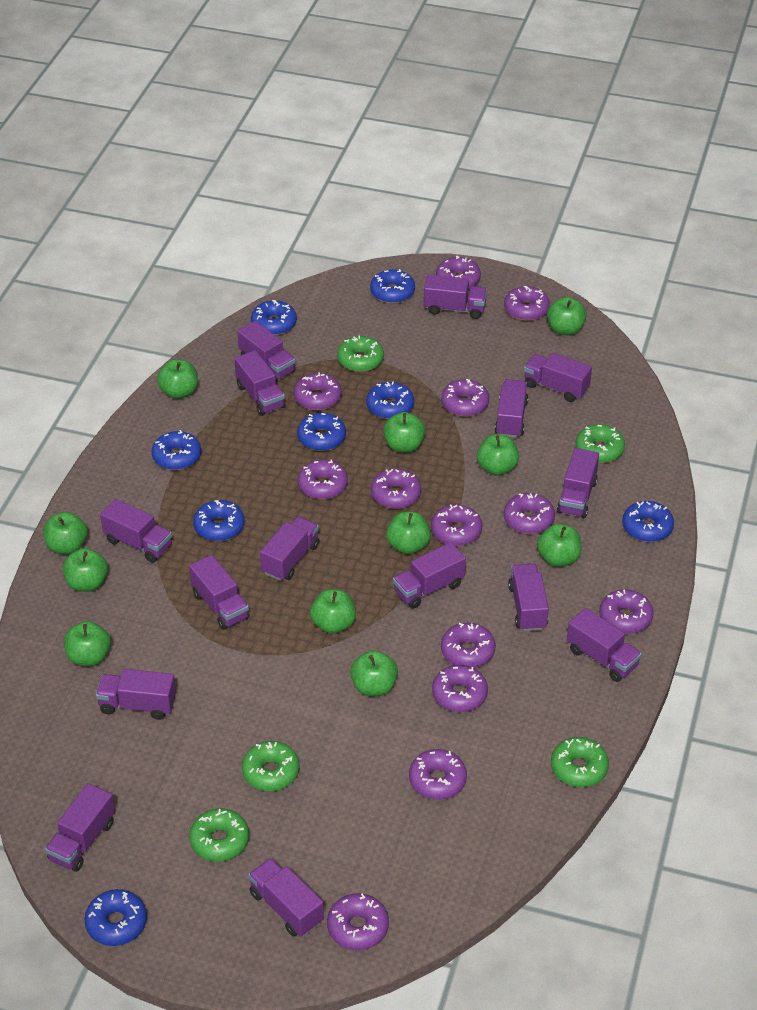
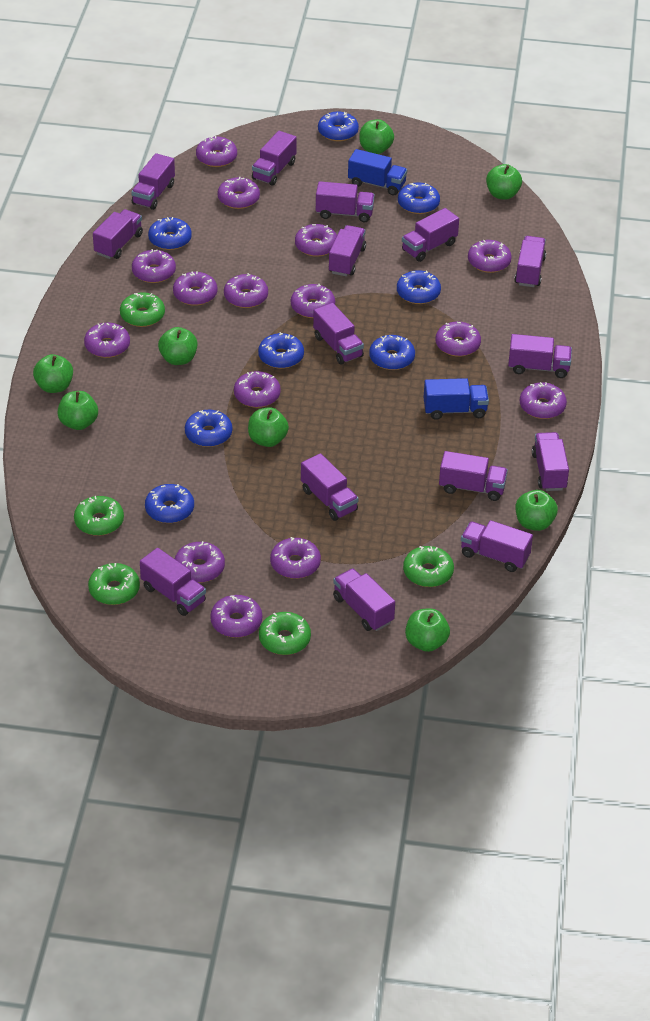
blue truck: 0 -> 2
green apple: 11 -> 8
purple donut: 13 -> 15

